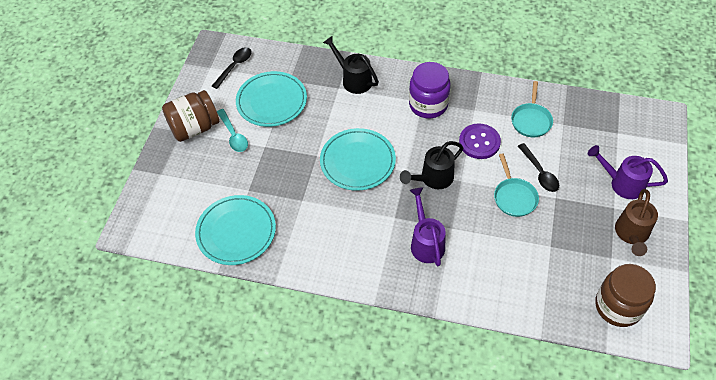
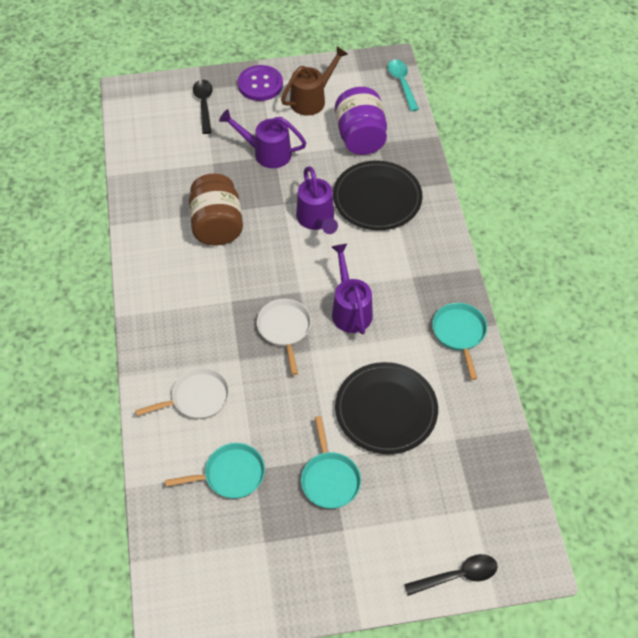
black plate: 0 -> 2
black watering can: 2 -> 0
brown jar: 2 -> 1
purple watering can: 2 -> 3
turquoise pan: 2 -> 3
turquoise plate: 3 -> 0
white pan: 0 -> 2

